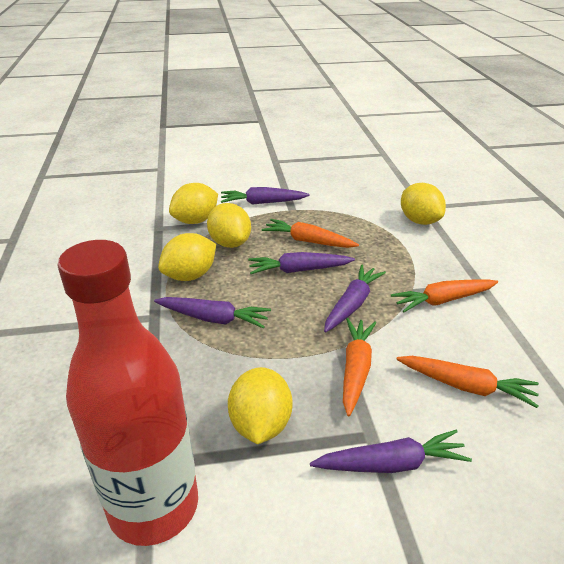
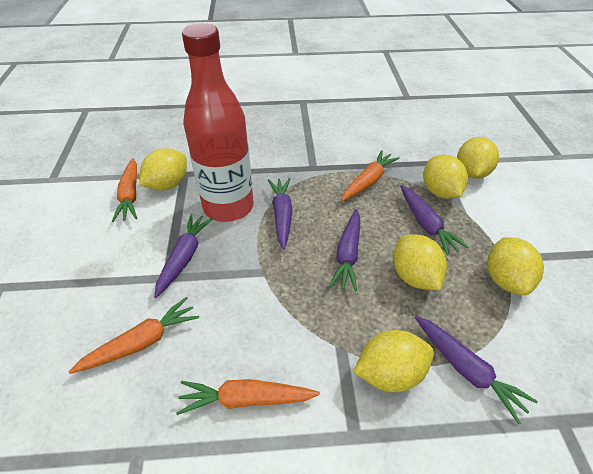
yellow lemon: 5 -> 6

